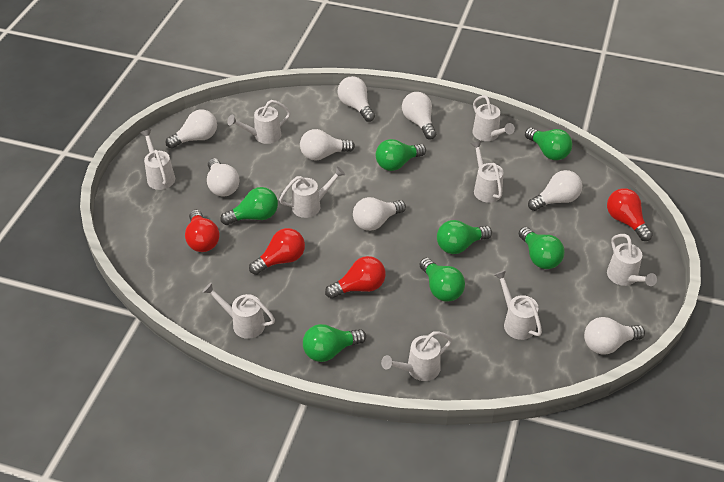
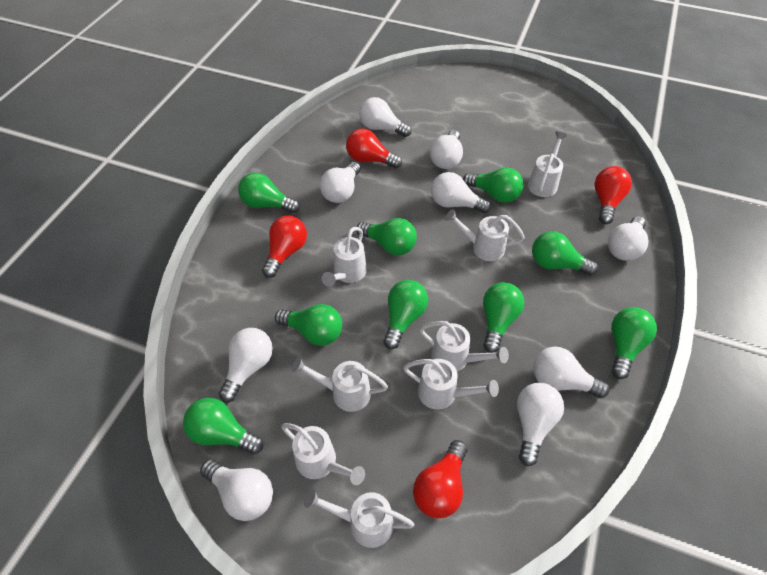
green light bulb: 7 -> 9
white light bulb: 8 -> 9
white watering can: 9 -> 8

